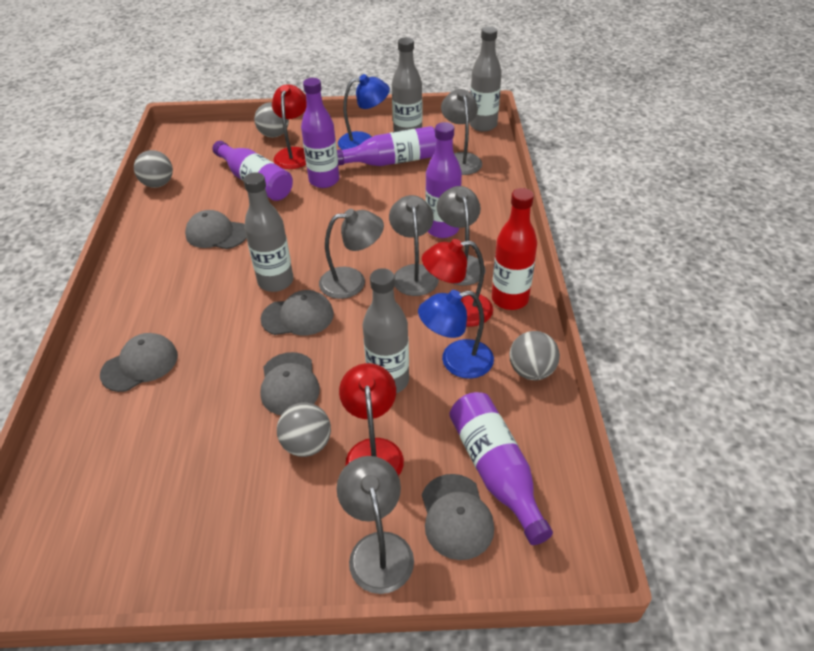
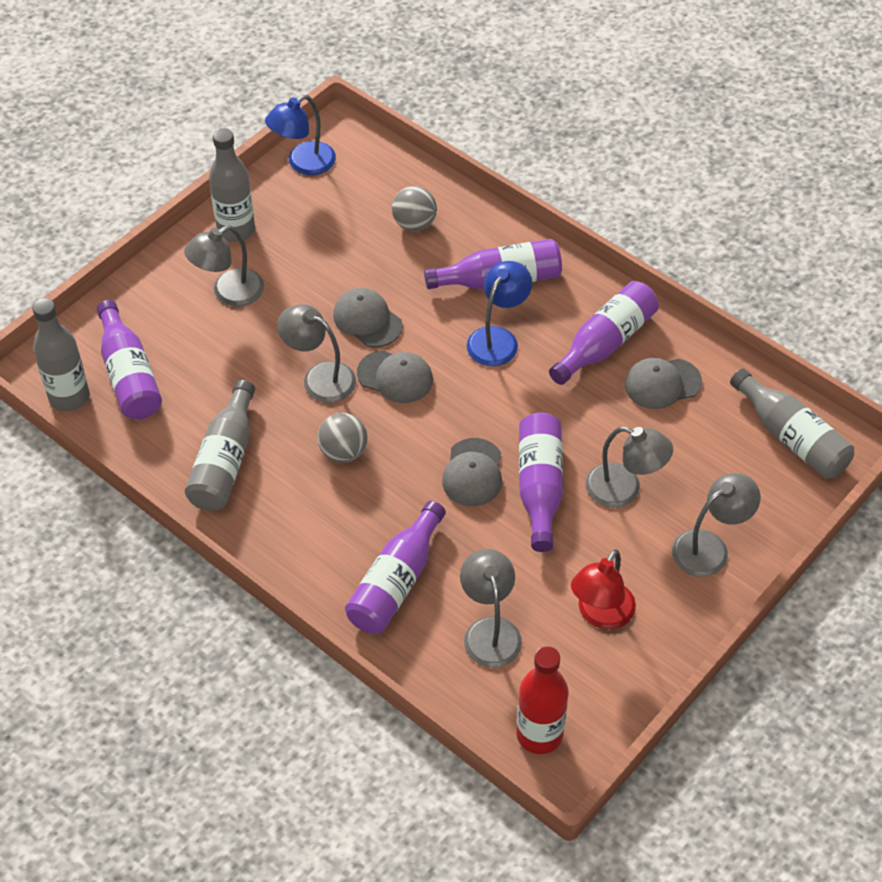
grey ball: 4 -> 2
grey cap: 5 -> 4
red lamp: 3 -> 1

